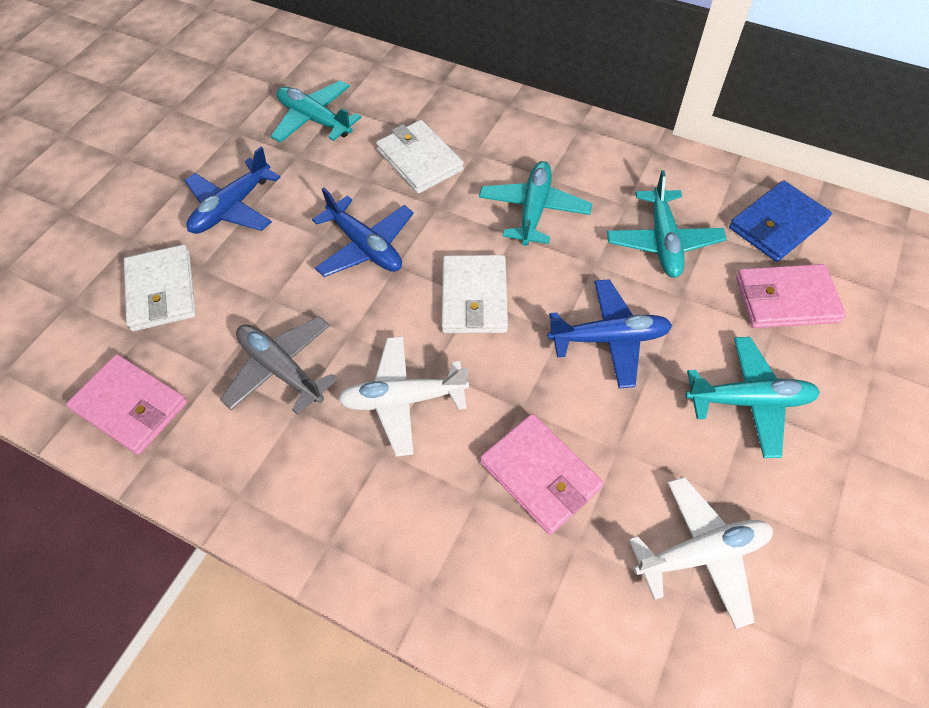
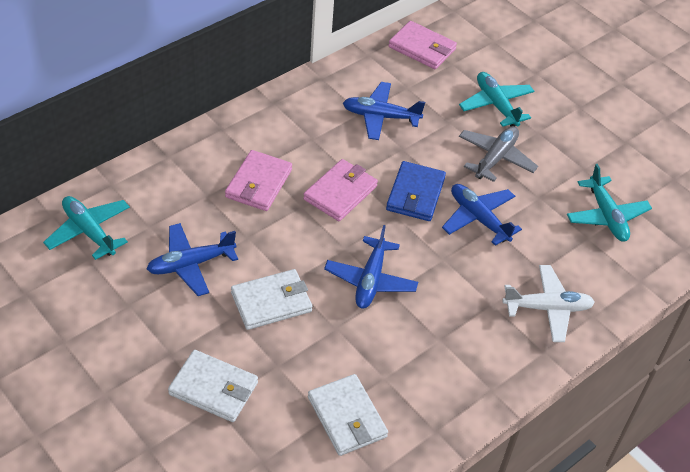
blue plane: 3 -> 4
turquoise plane: 4 -> 3
white plane: 2 -> 1

